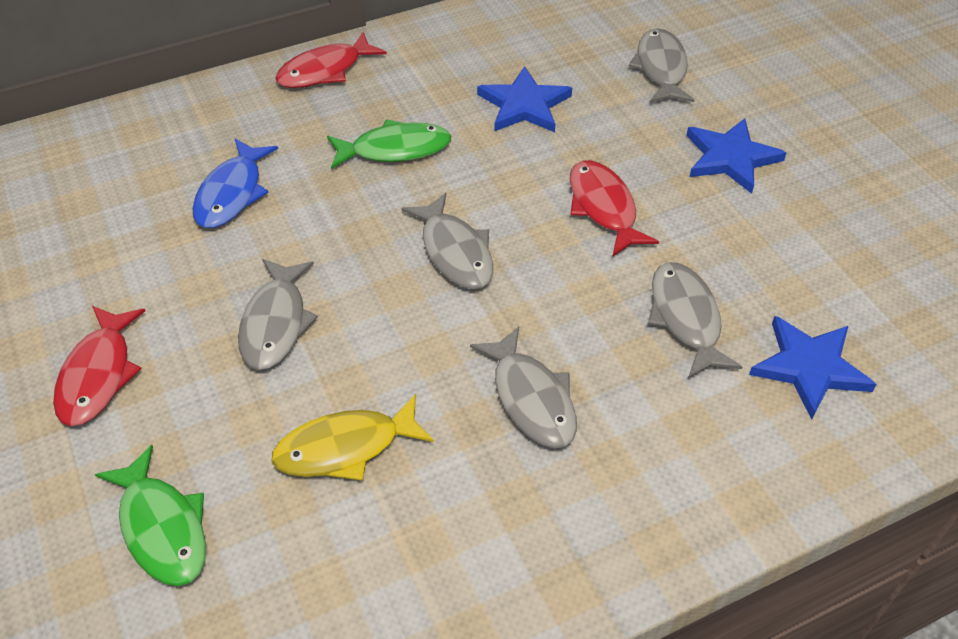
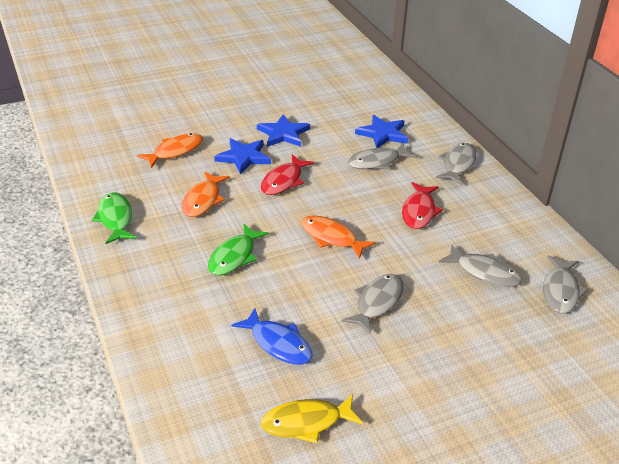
orange fish: 0 -> 3
red fish: 3 -> 2

